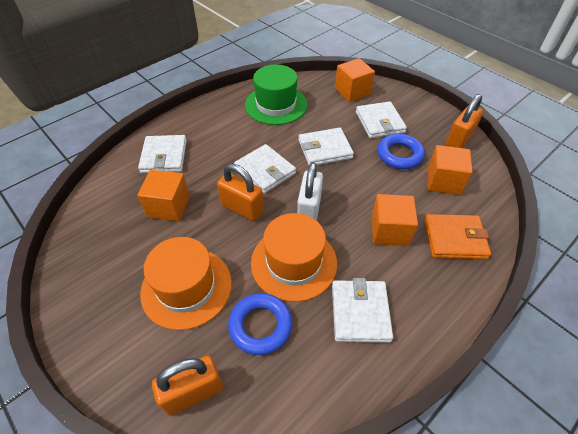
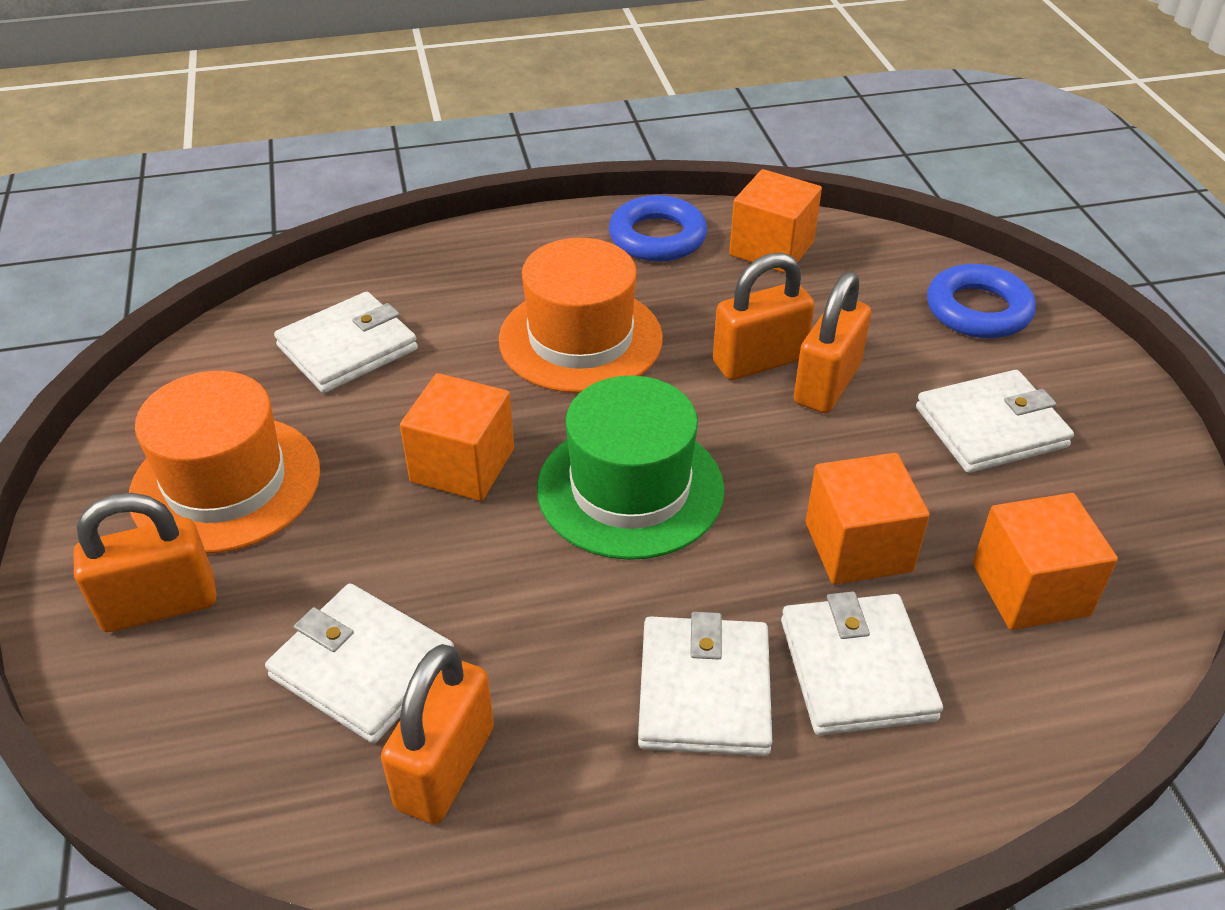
orange padlock: 3 -> 4
orange wallet: 1 -> 0
white padlock: 1 -> 0

